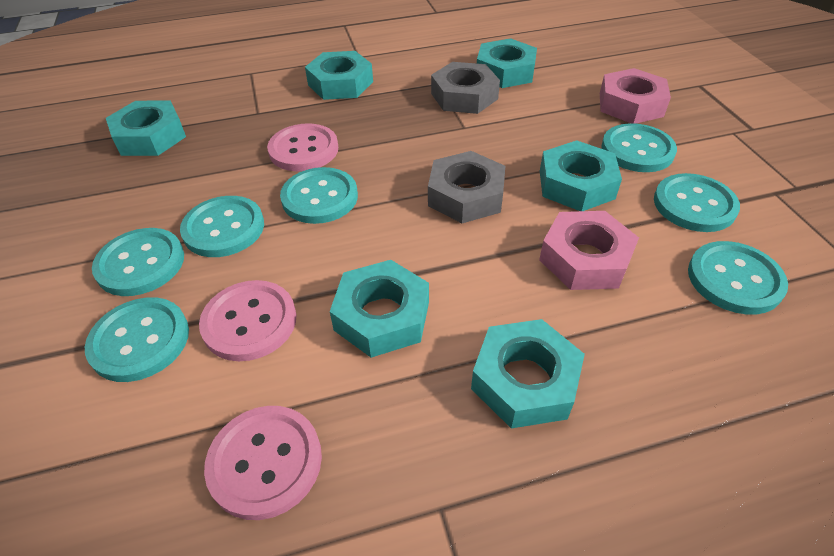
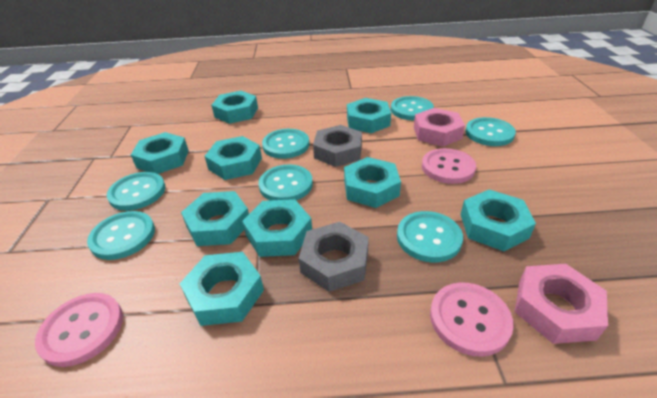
turquoise nut: 6 -> 9

